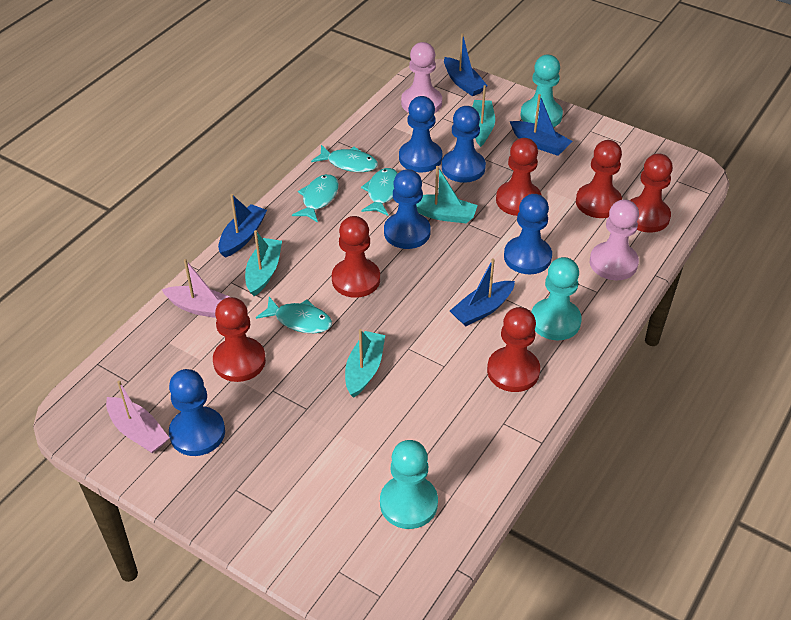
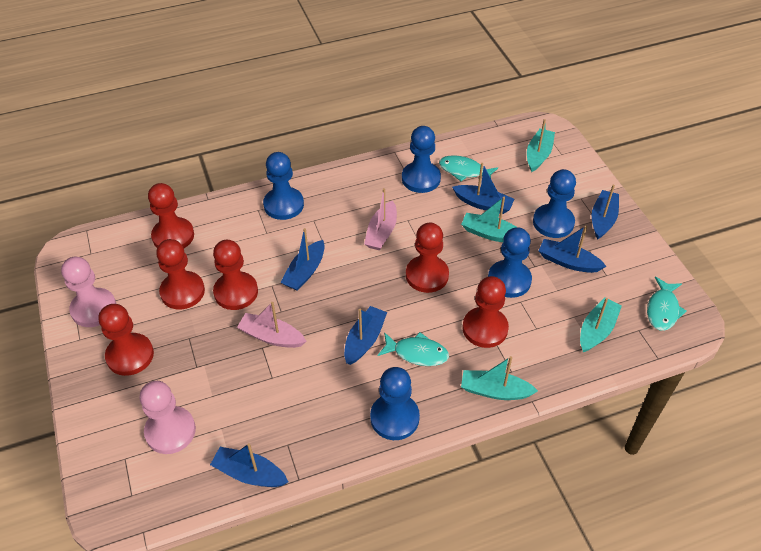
blue boat: 4 -> 6
turquoise fish: 4 -> 3
turquoise pawn: 3 -> 0

